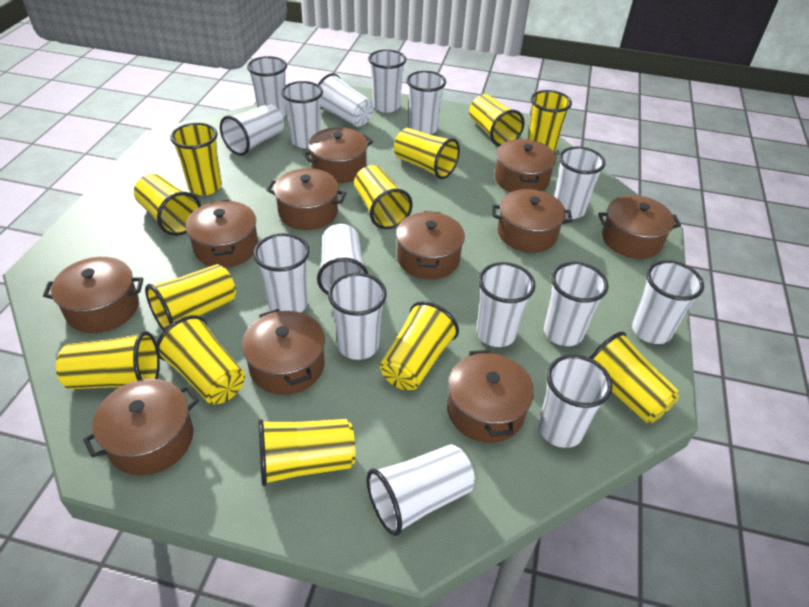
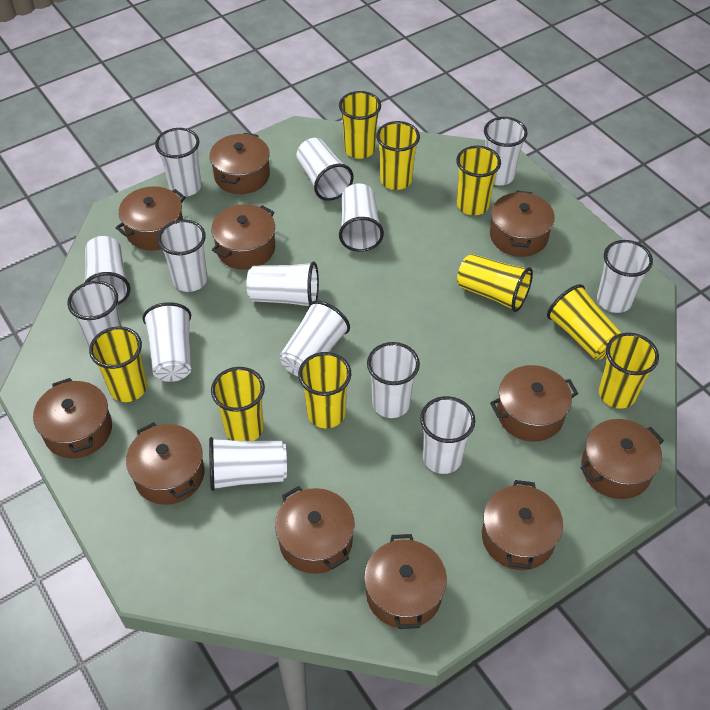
white cup: 15 -> 14
yellow cup: 12 -> 9

